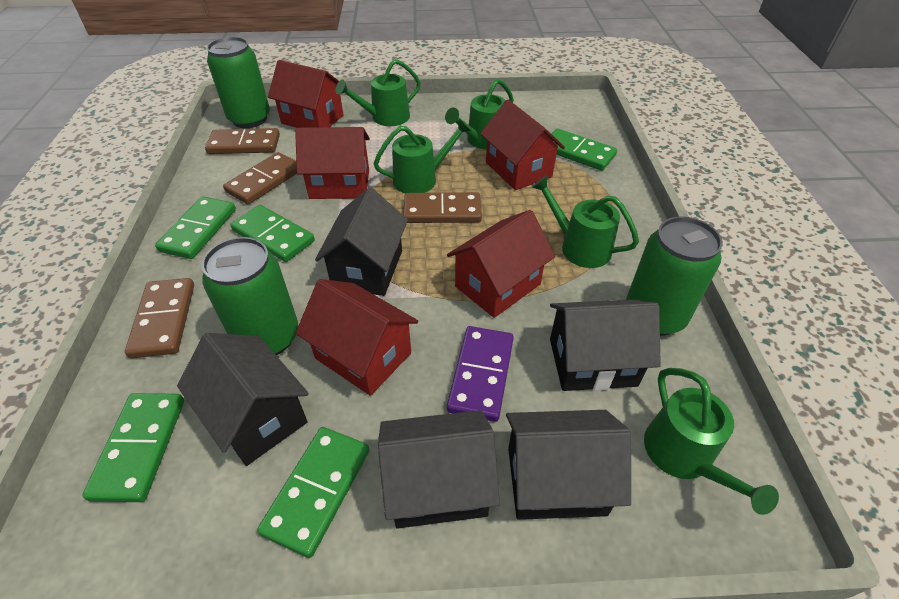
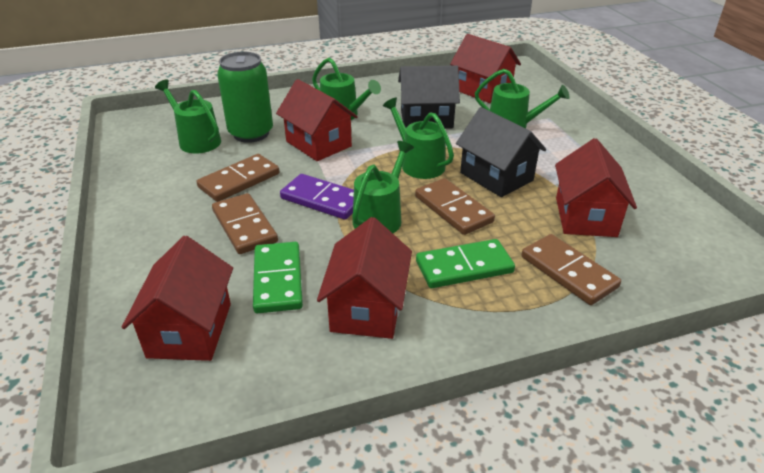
black house: 5 -> 2
green can: 3 -> 1
green domino: 5 -> 2

